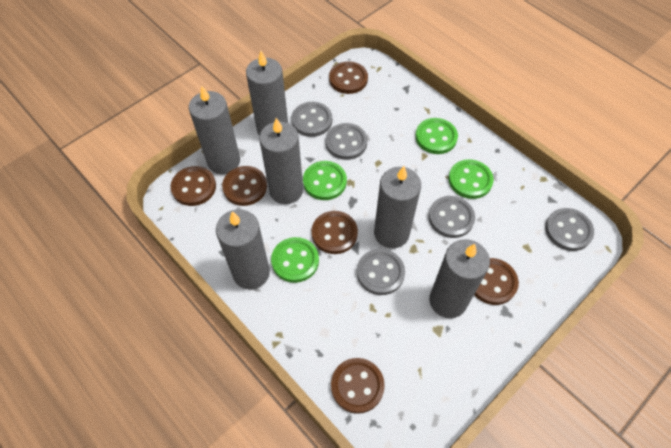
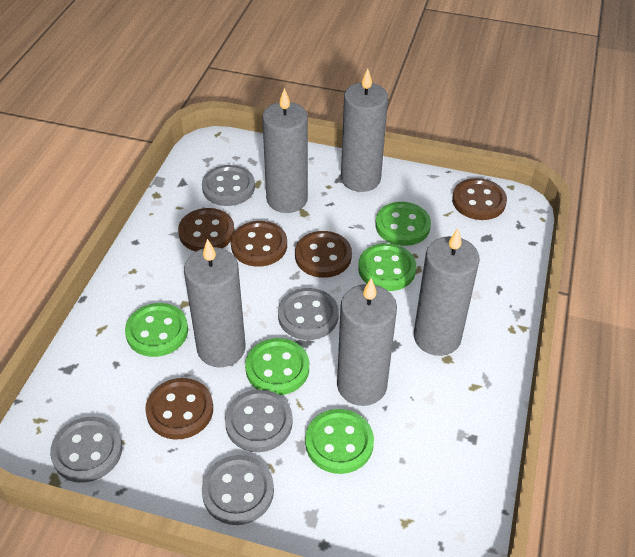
brown button: 6 -> 5
green button: 4 -> 5
grey candle: 6 -> 5

